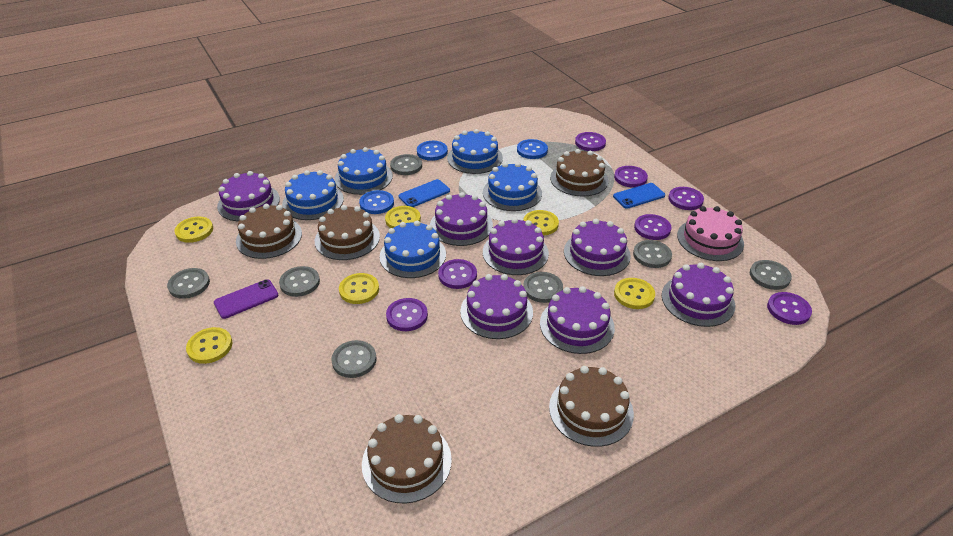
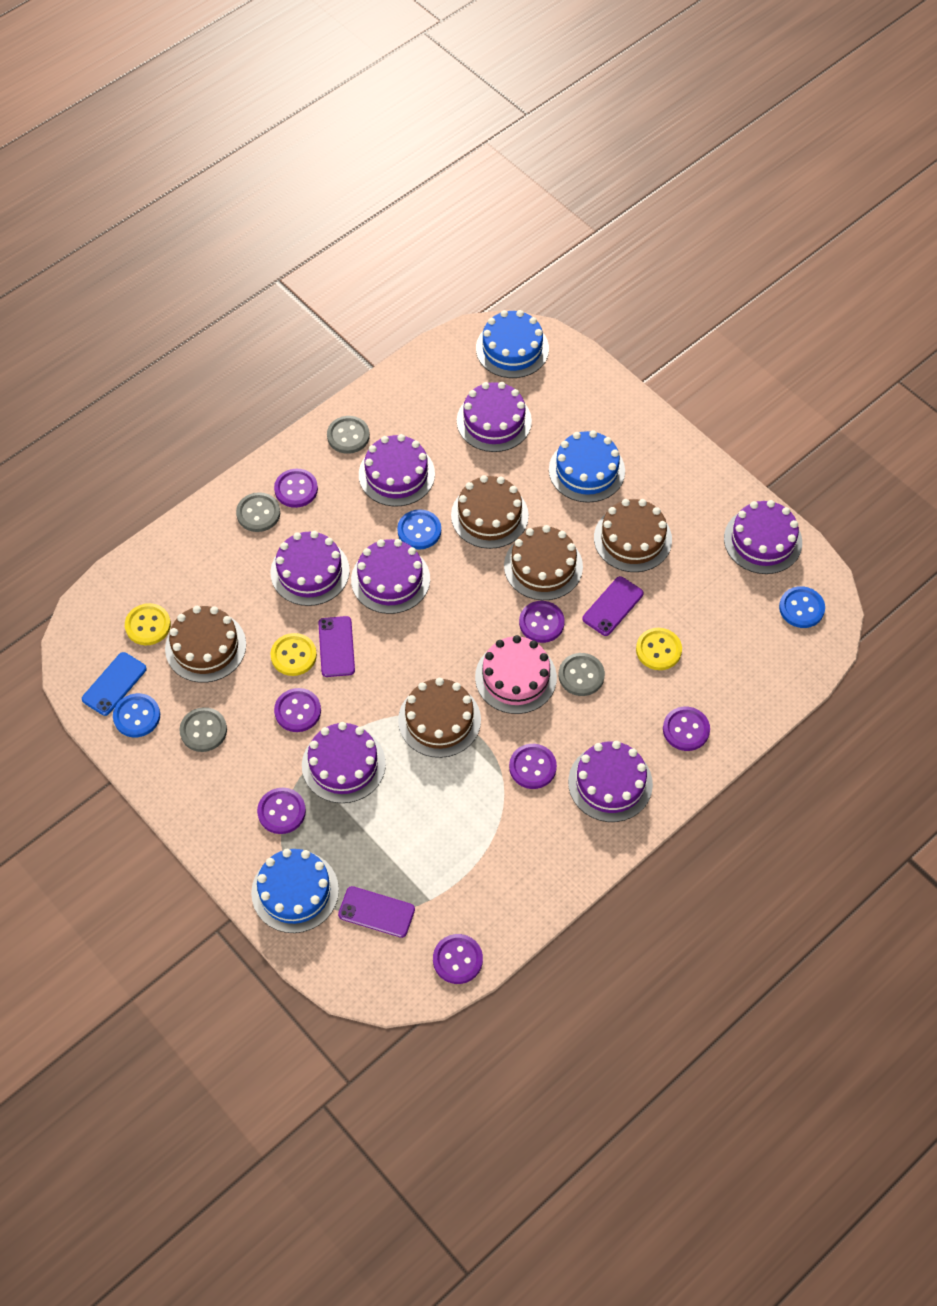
blue cake: 5 -> 3
blue phone: 2 -> 1
grey button: 7 -> 4
purple phone: 1 -> 3
yellow button: 6 -> 3

